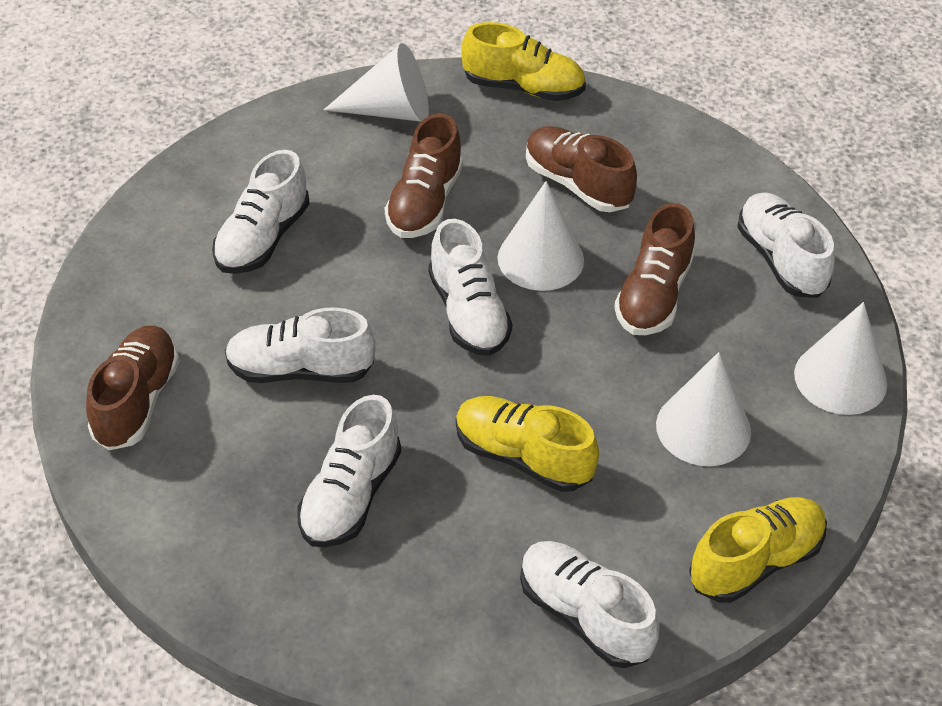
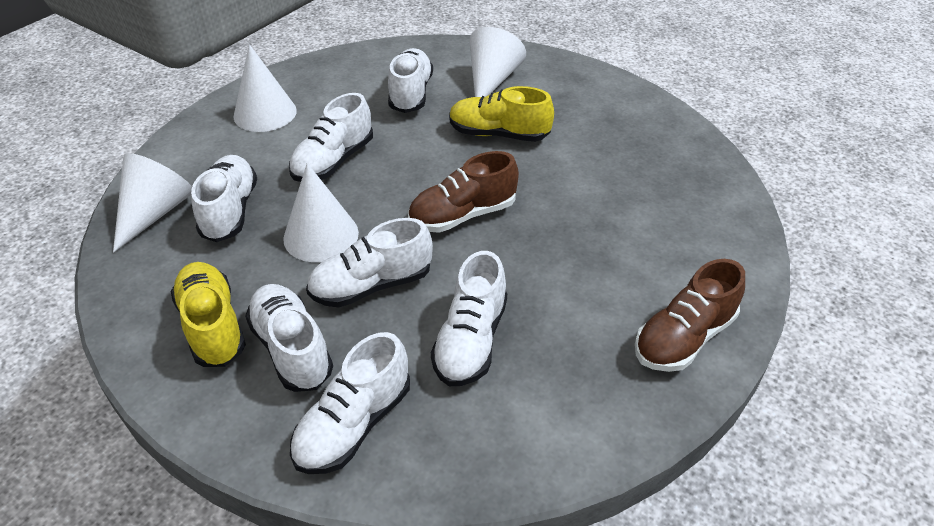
brown shoe: 4 -> 2
white shoe: 6 -> 7
yellow shoe: 3 -> 2

